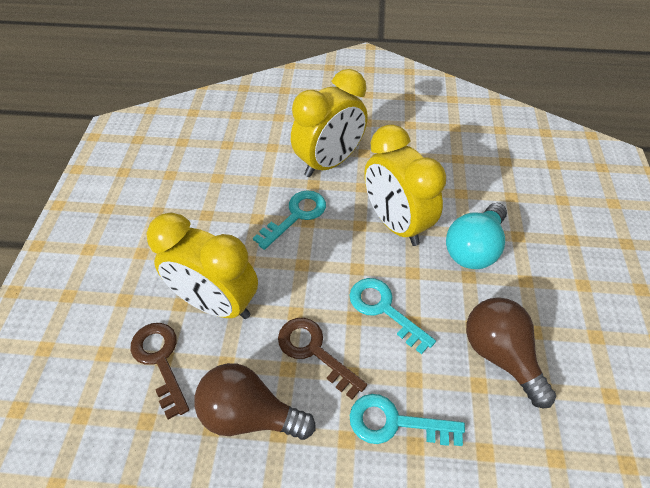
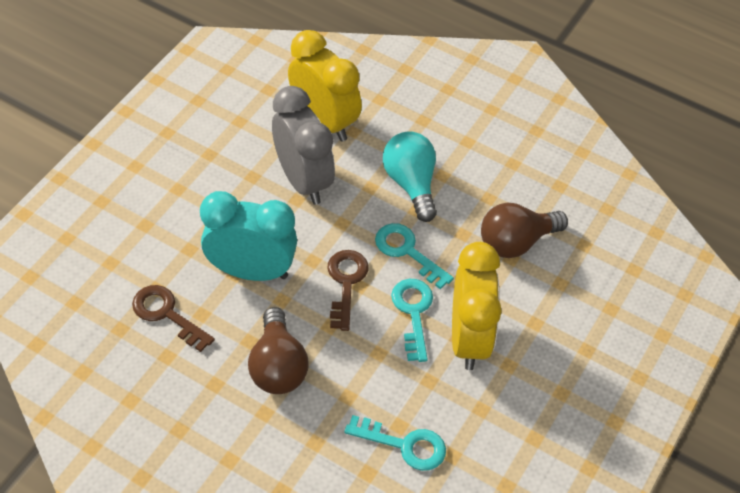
grey clock: 0 -> 1
turquoise clock: 0 -> 1
yellow clock: 3 -> 2

